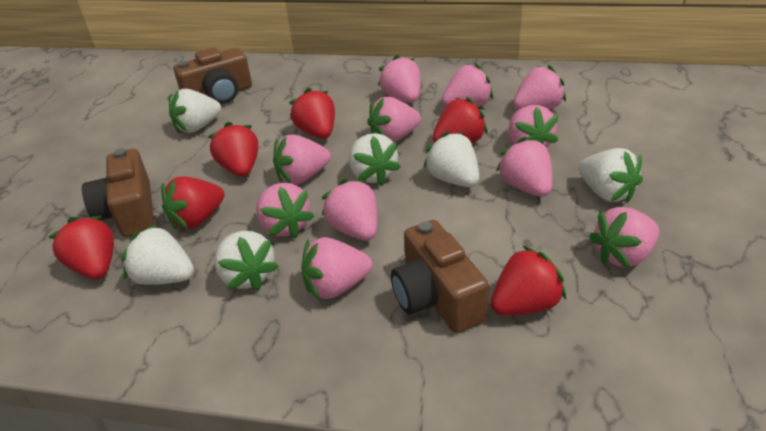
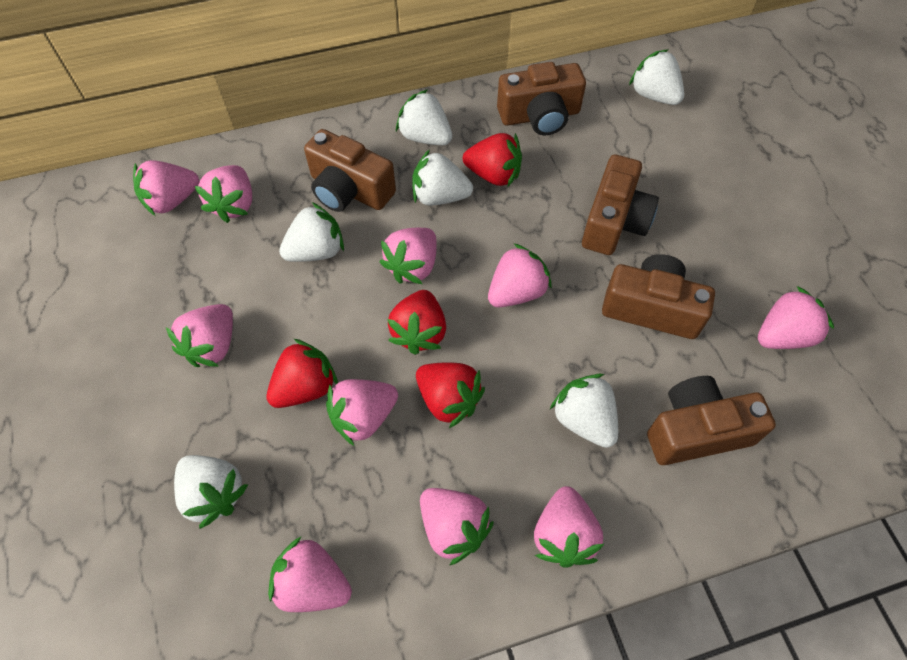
brown camera: 3 -> 5
pink strawberry: 11 -> 10
red strawberry: 6 -> 4

